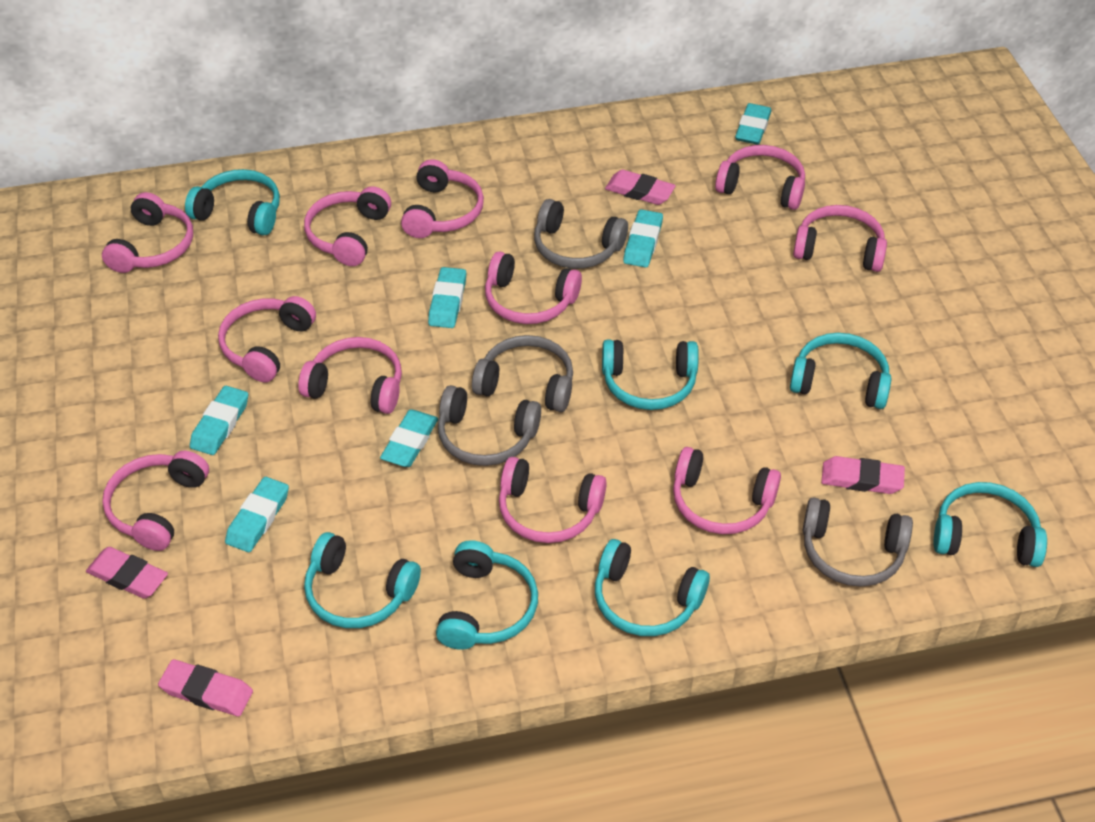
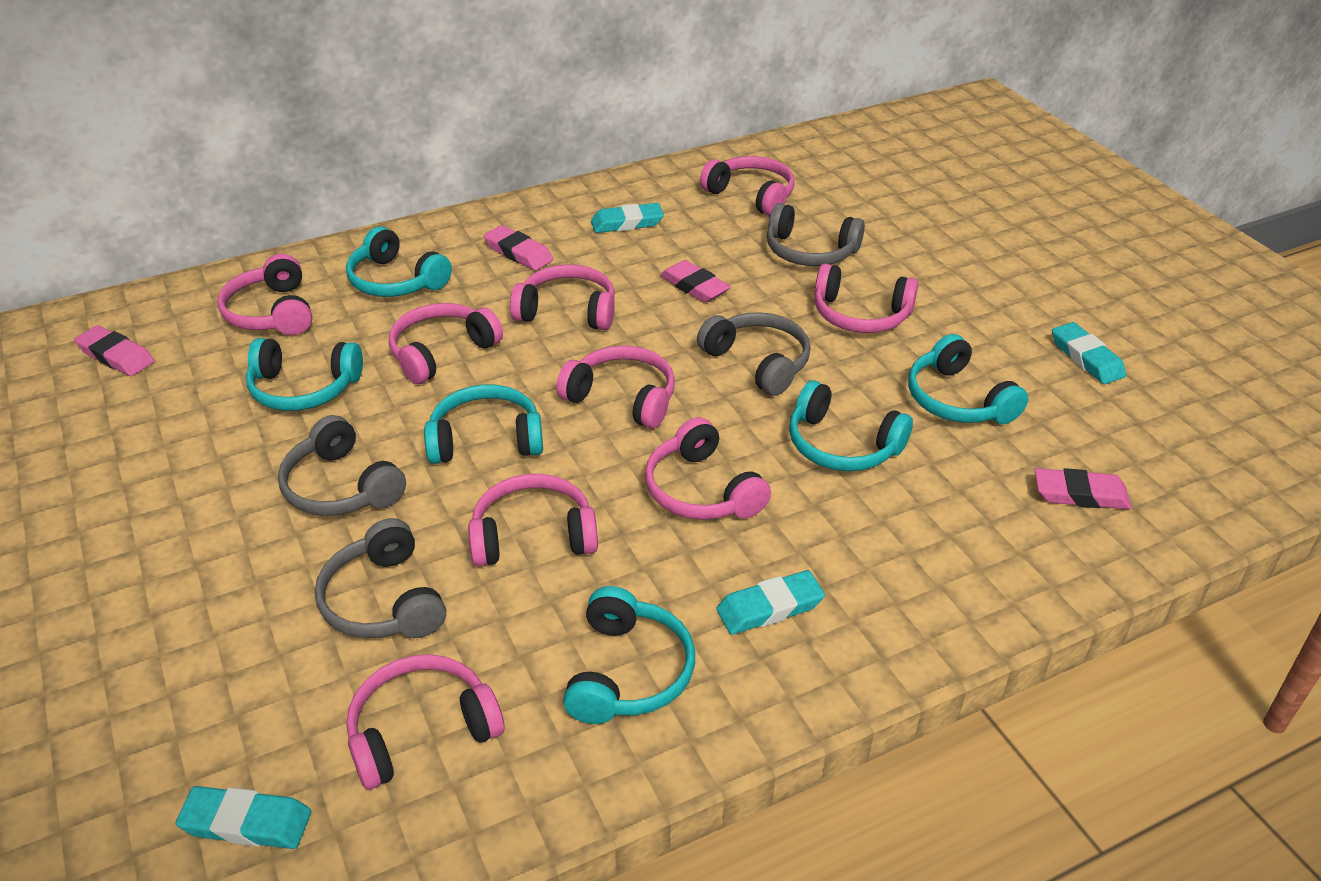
pink headphones: 11 -> 9
turquoise eraser: 6 -> 4
turquoise headphones: 7 -> 6

